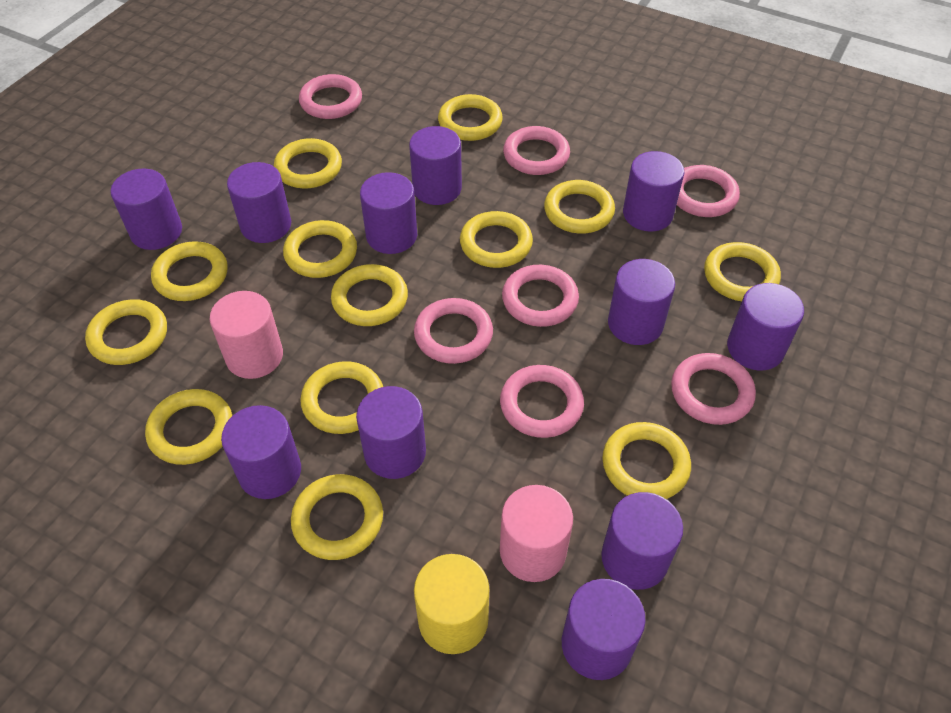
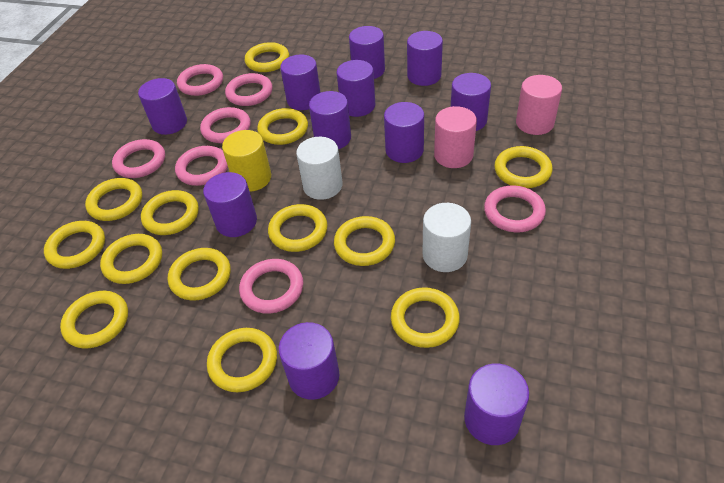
white cylinder: 0 -> 2

